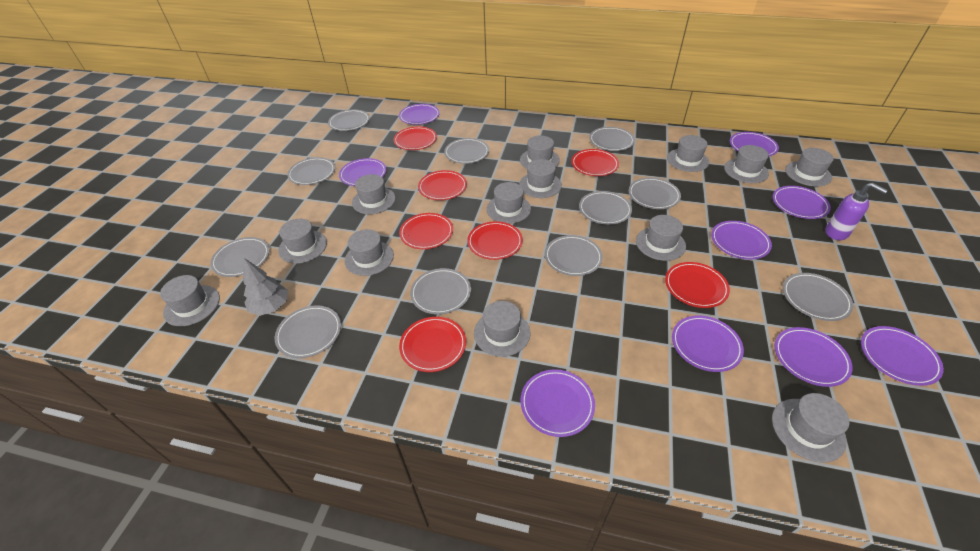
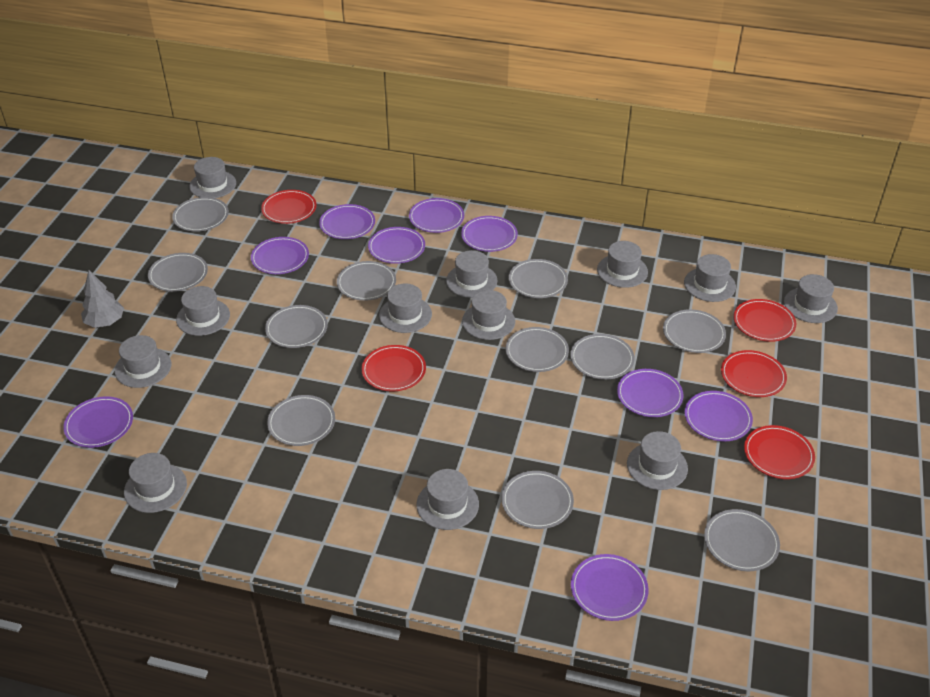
grey hat: 13 -> 12
purple soap dispenser: 1 -> 0
red plate: 7 -> 5

